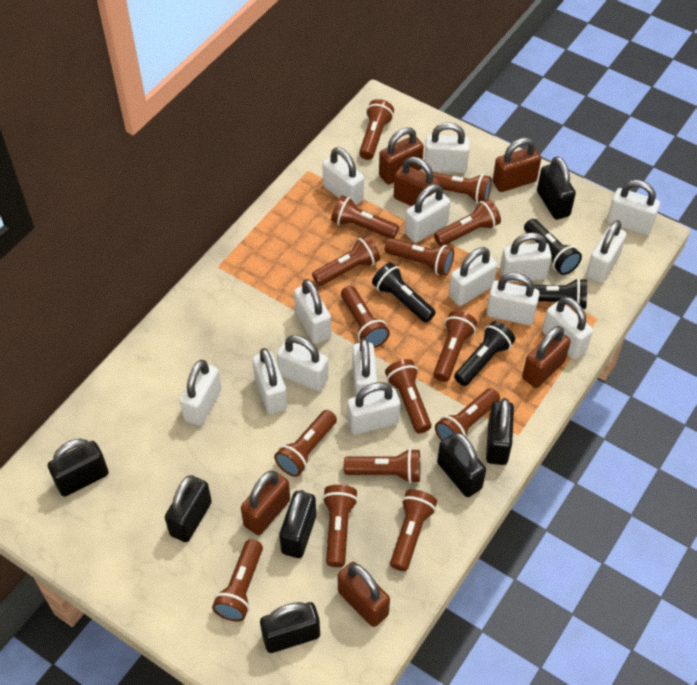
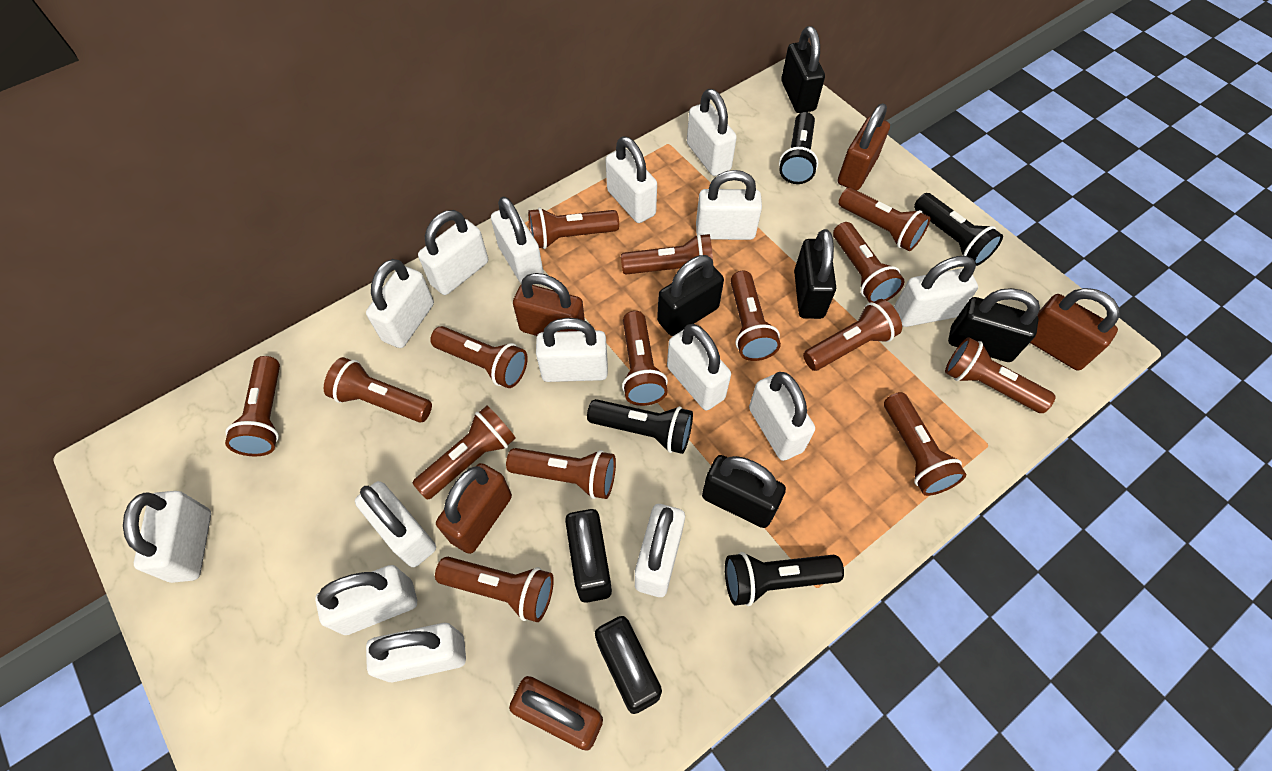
brown padlock: 6 -> 5

